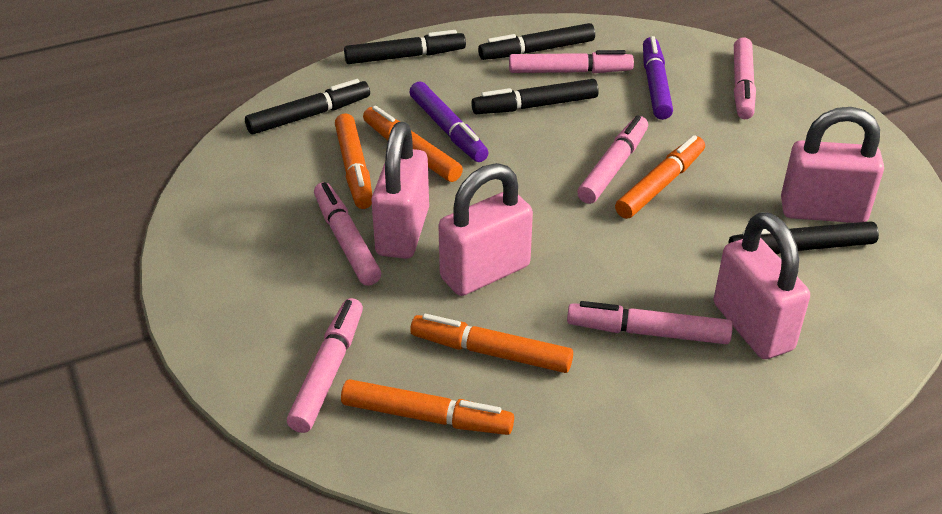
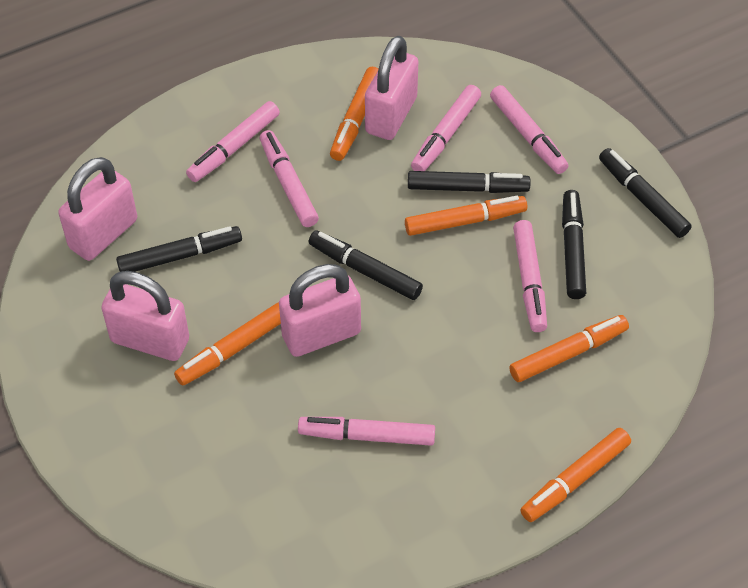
purple marker: 2 -> 0

